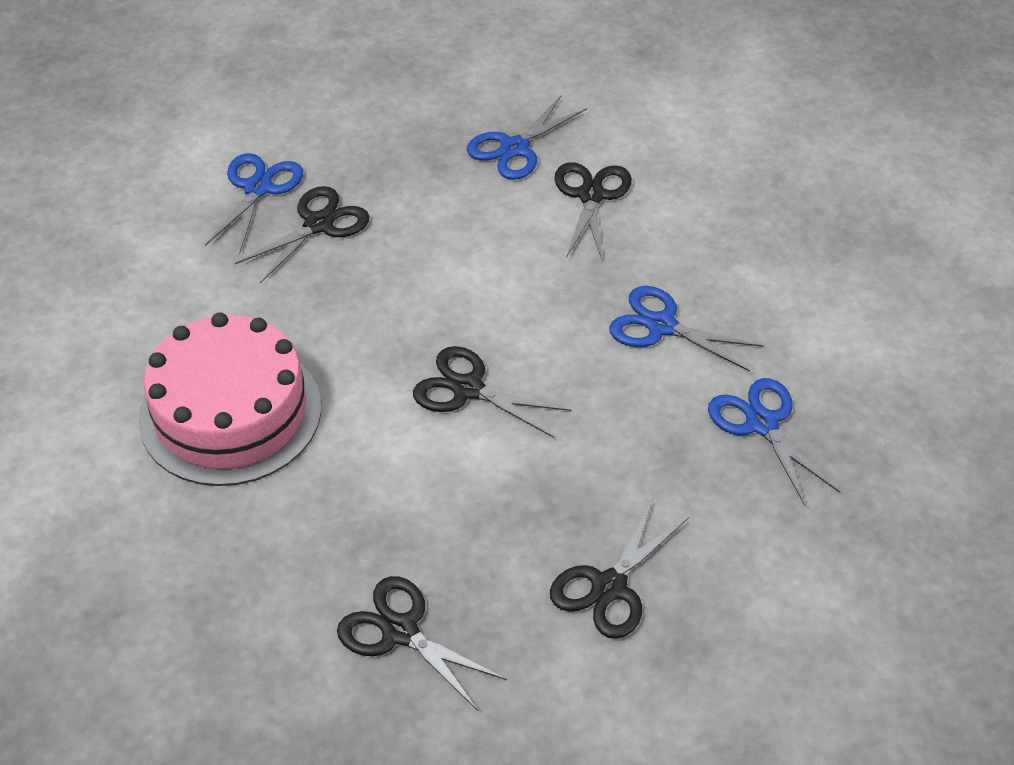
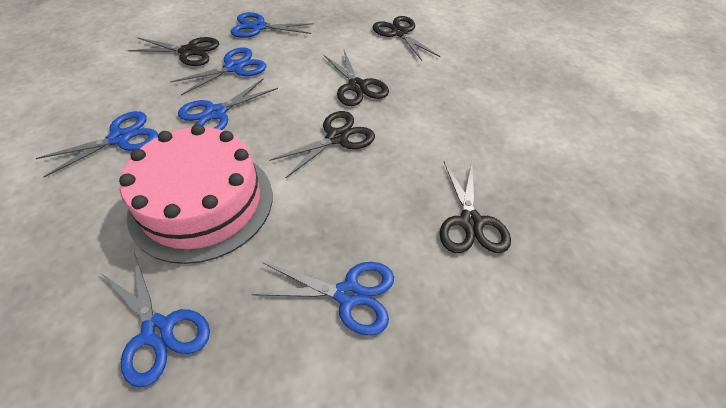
blue scissors: 4 -> 6

